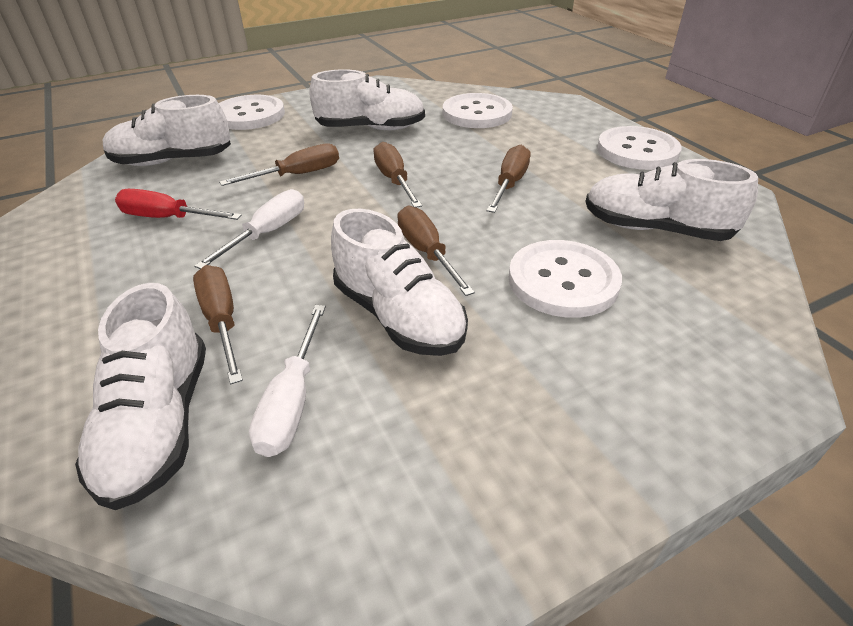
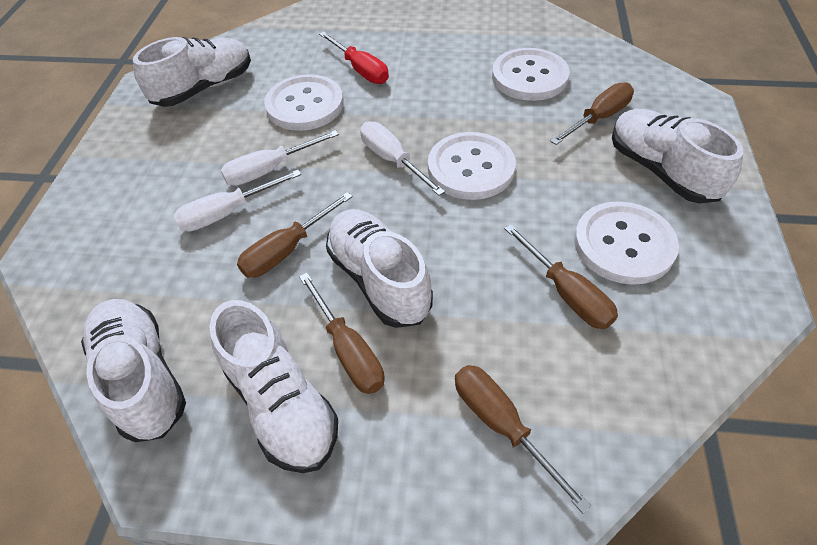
white screwdriver: 2 -> 3

